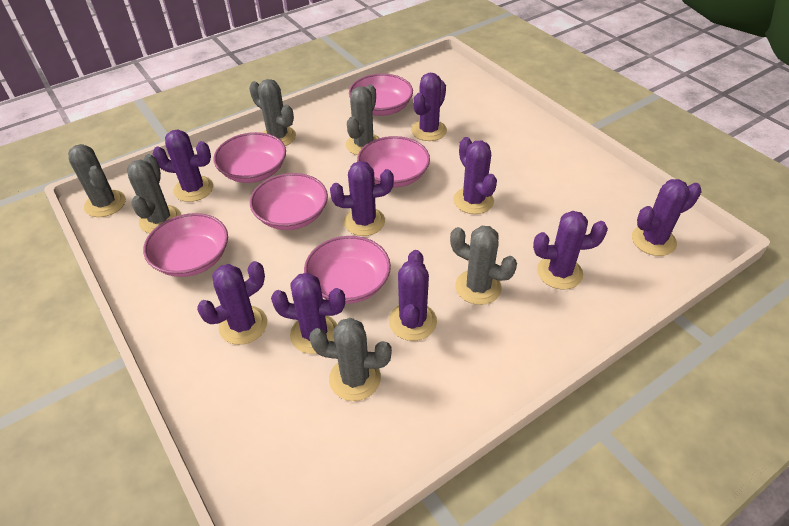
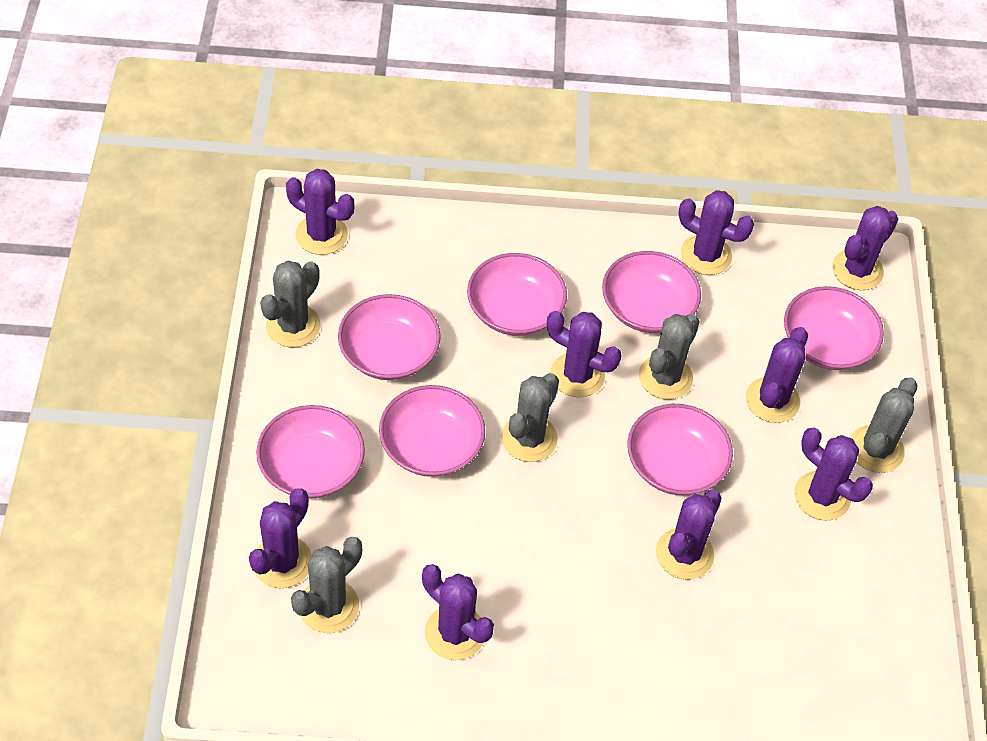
grey cactus: 6 -> 5
pink bowl: 6 -> 7

